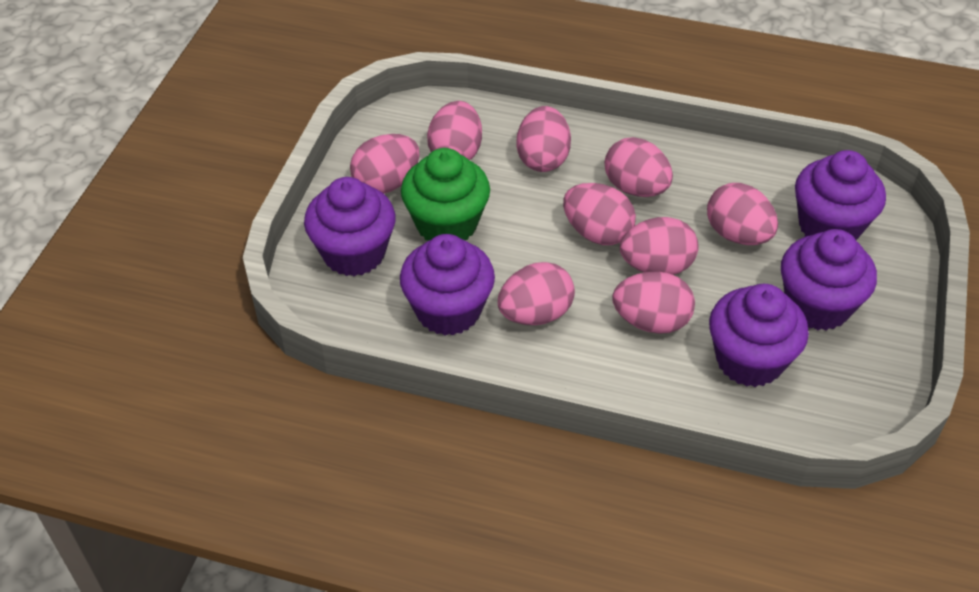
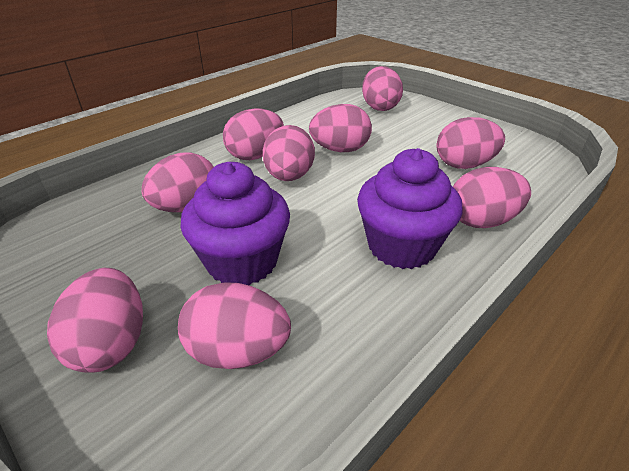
green cupcake: 1 -> 0
purple cupcake: 5 -> 2

